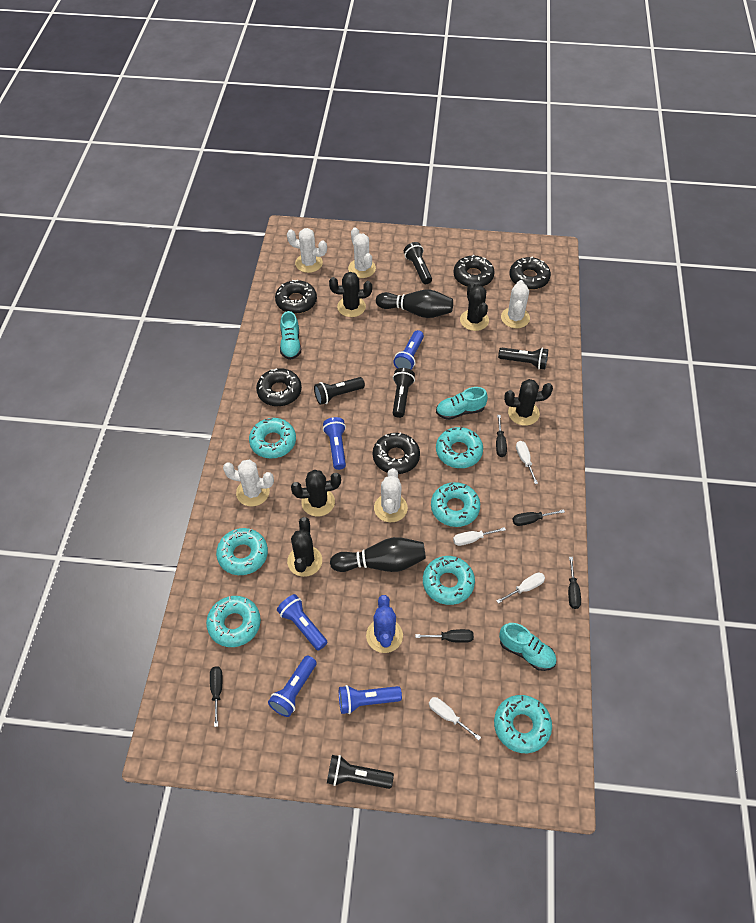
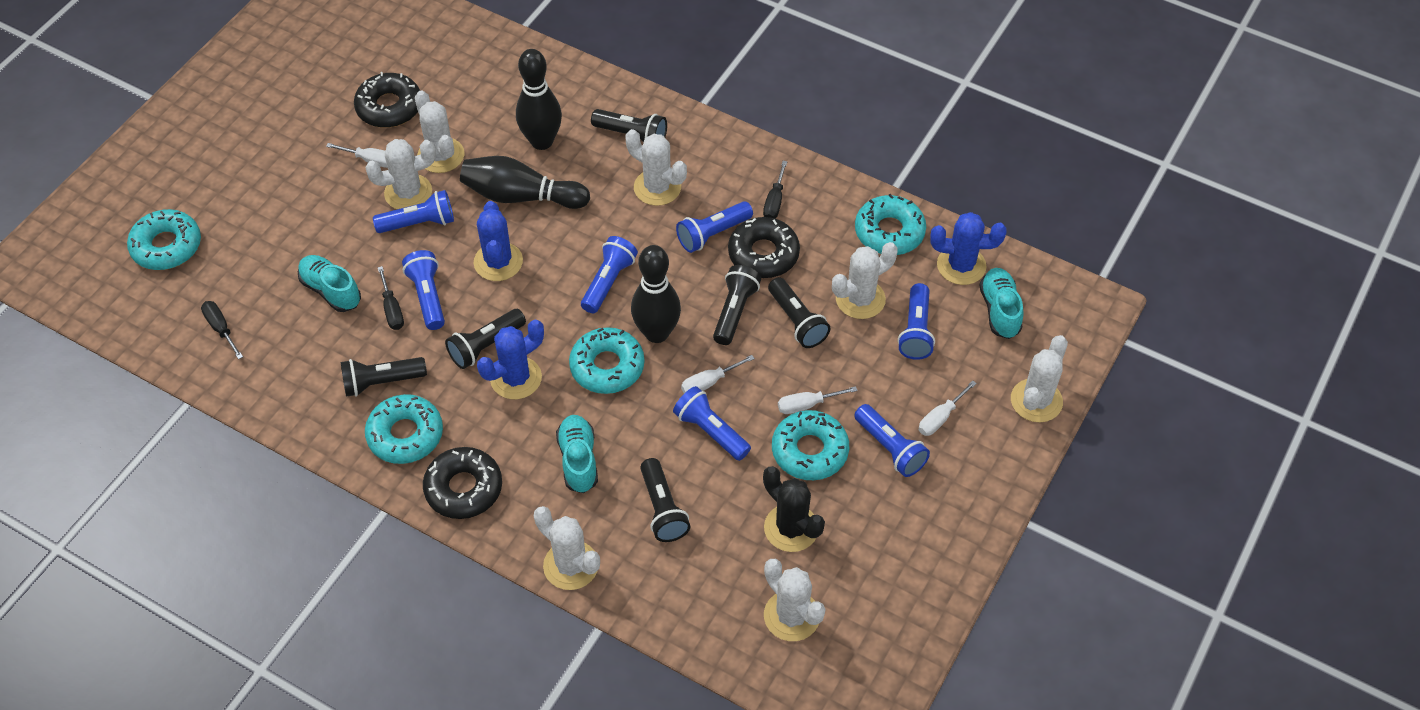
black bowling pin: 2 -> 3
black cactus: 5 -> 1
black donut: 5 -> 3
black flashlight: 5 -> 6
black screwdriver: 5 -> 3
blue cactus: 1 -> 3
blue flashlight: 5 -> 7
turquoise donut: 7 -> 5
white cactus: 5 -> 7

